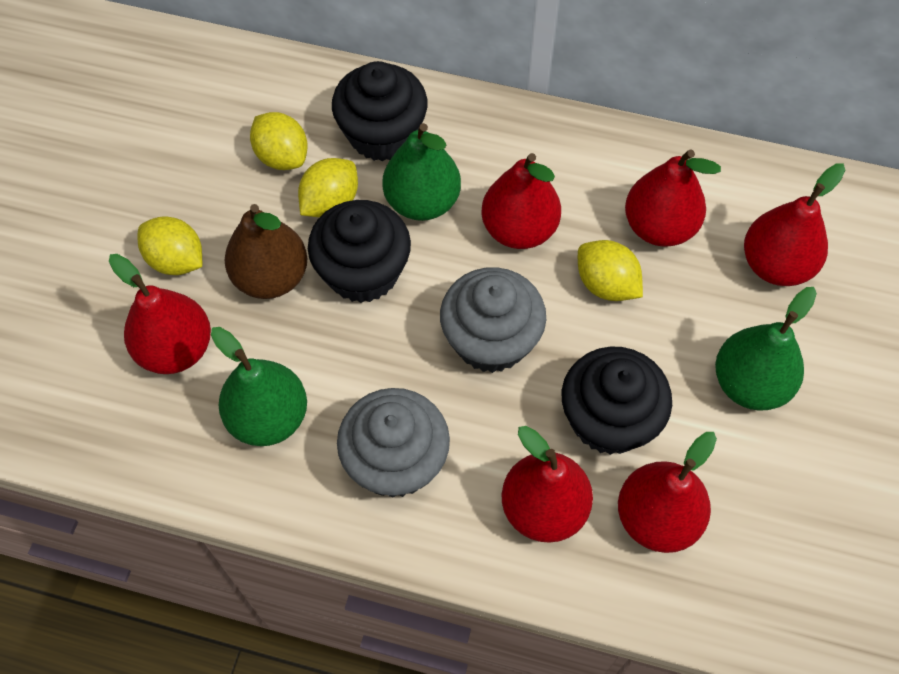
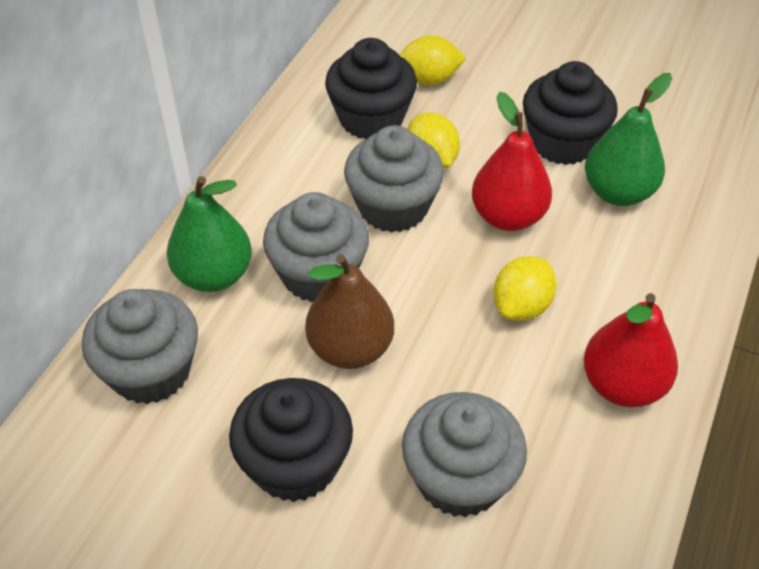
green pear: 3 -> 2
grey cupcake: 2 -> 4
red pear: 6 -> 2
yellow lemon: 4 -> 3

